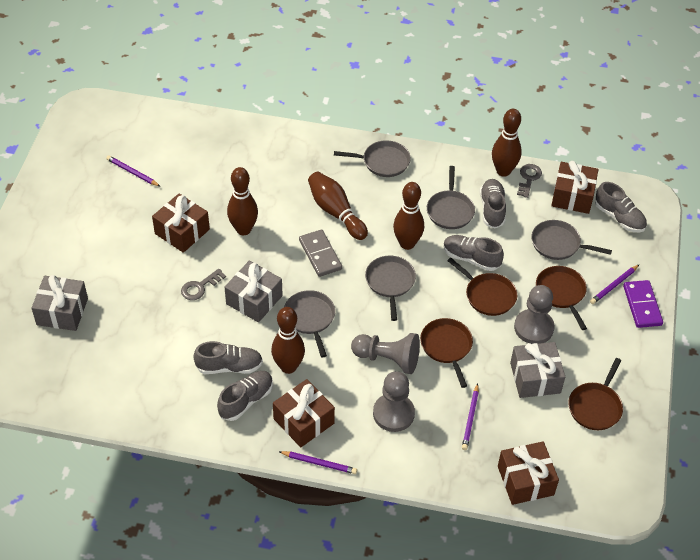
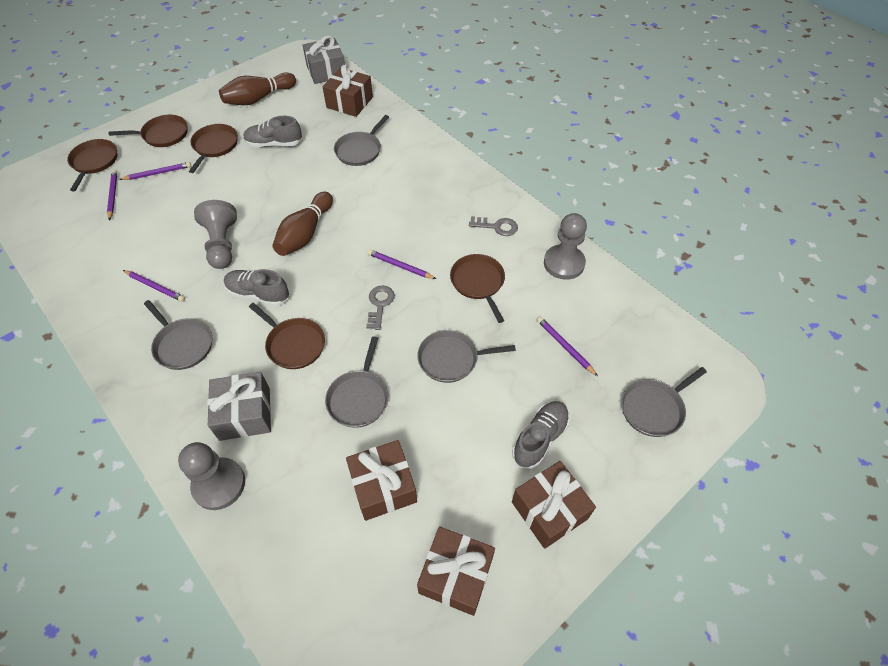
brown bowling pin: 5 -> 2
brown pan: 4 -> 5
grey domino: 1 -> 0
grey gift: 3 -> 2
grey shoe: 5 -> 3
purple domino: 1 -> 0
purple pencil: 4 -> 5

